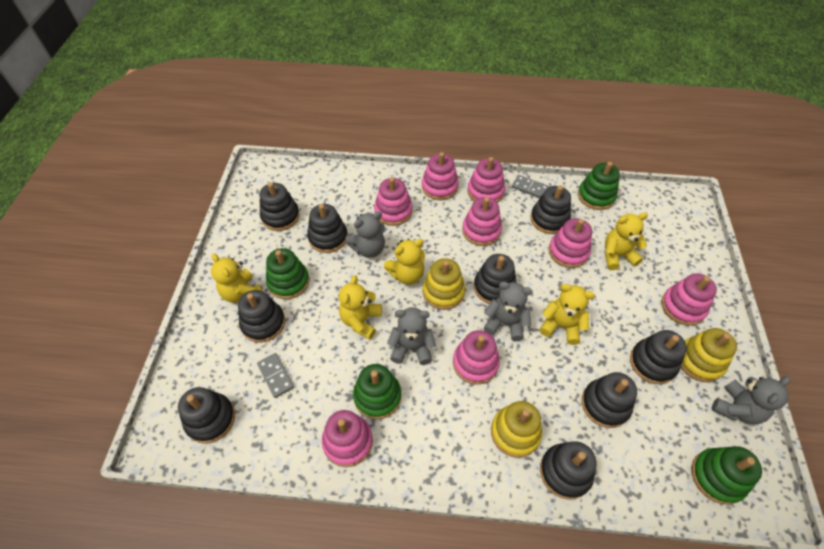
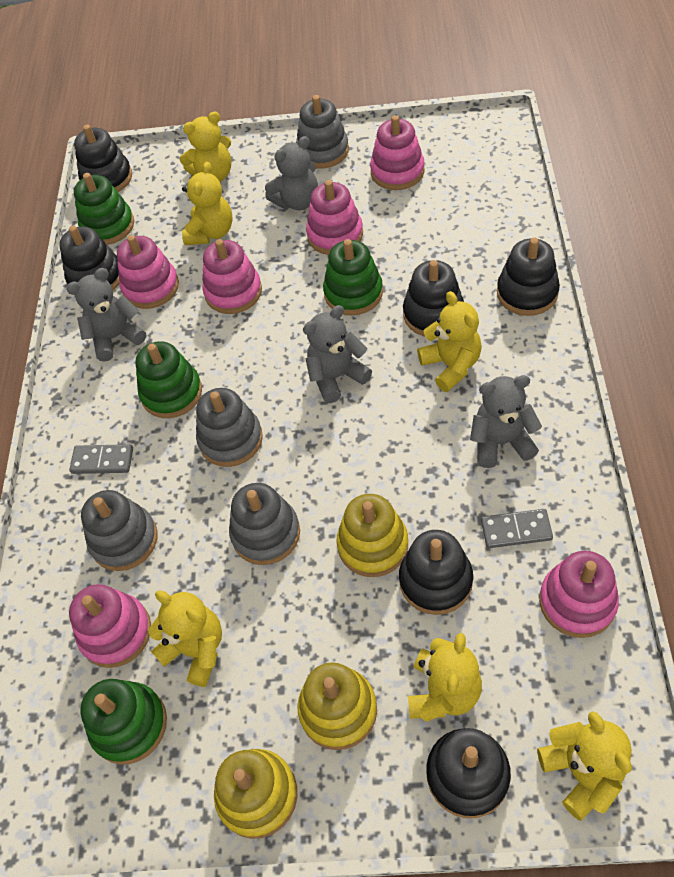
black stacking toy: 9 -> 6
grey stacking toy: 0 -> 4
pink stacking toy: 8 -> 6
yellow teddy bear: 5 -> 6

